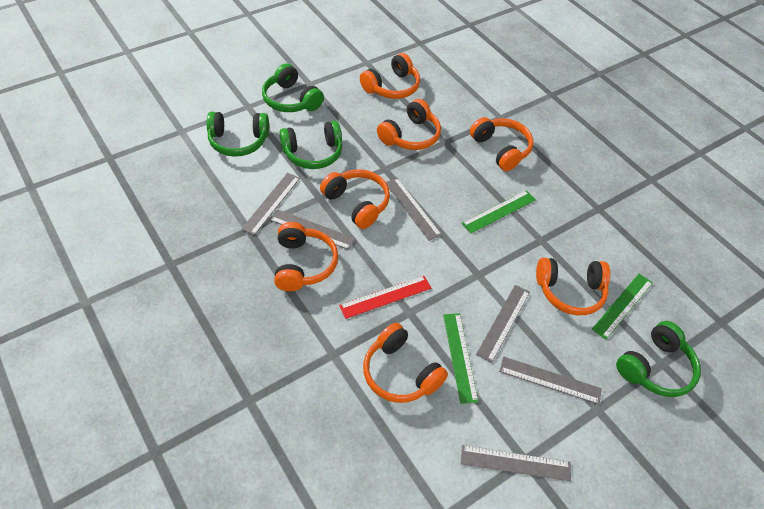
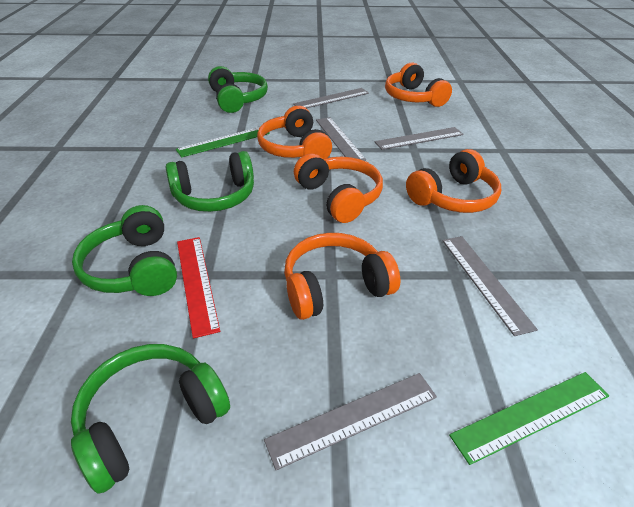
green ruler: 3 -> 2
grey ruler: 6 -> 5
orange headphones: 7 -> 5

